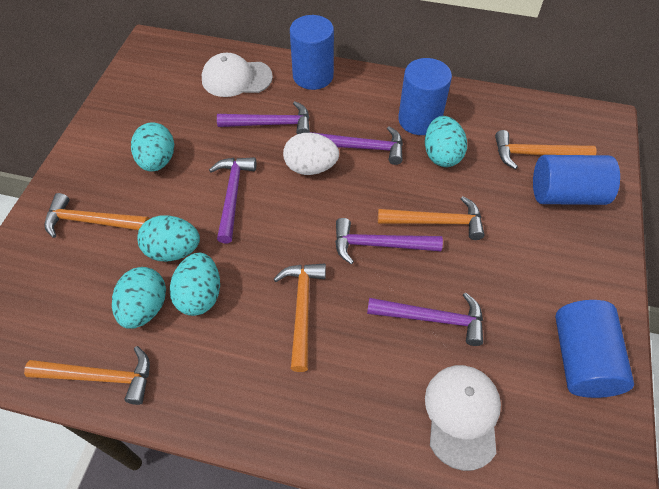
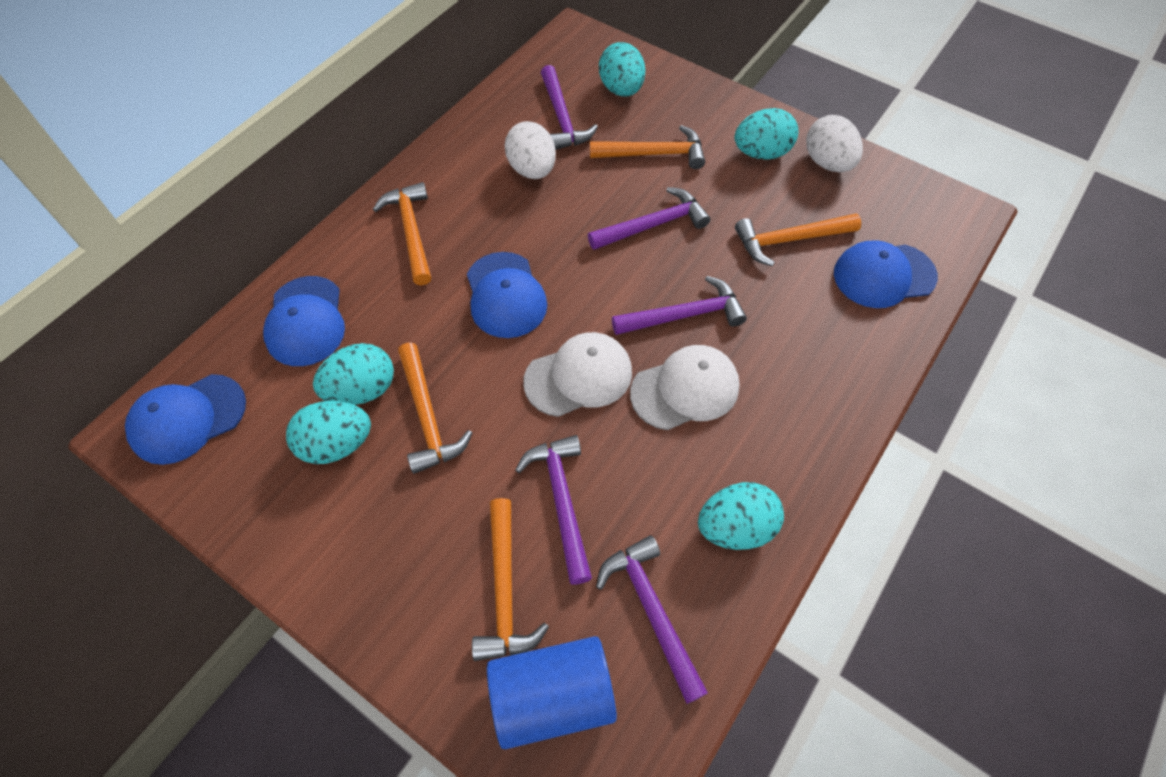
blue cap: 0 -> 4
blue cylinder: 4 -> 1
white egg: 1 -> 2

